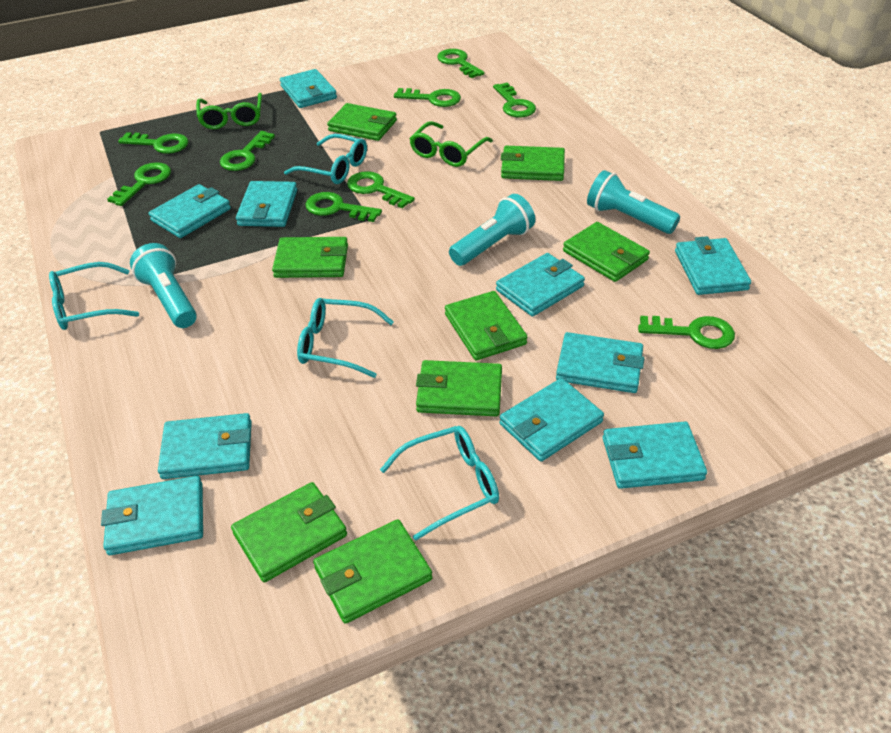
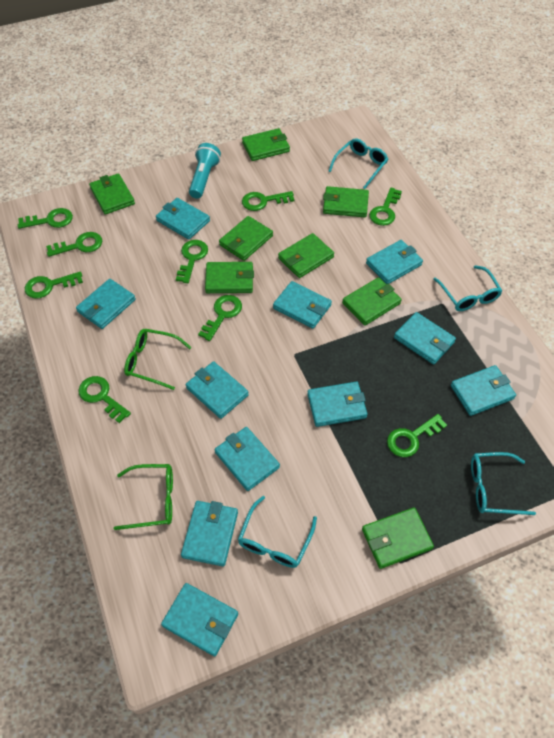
turquoise flashlight: 3 -> 1
turquoise wallet: 10 -> 11

